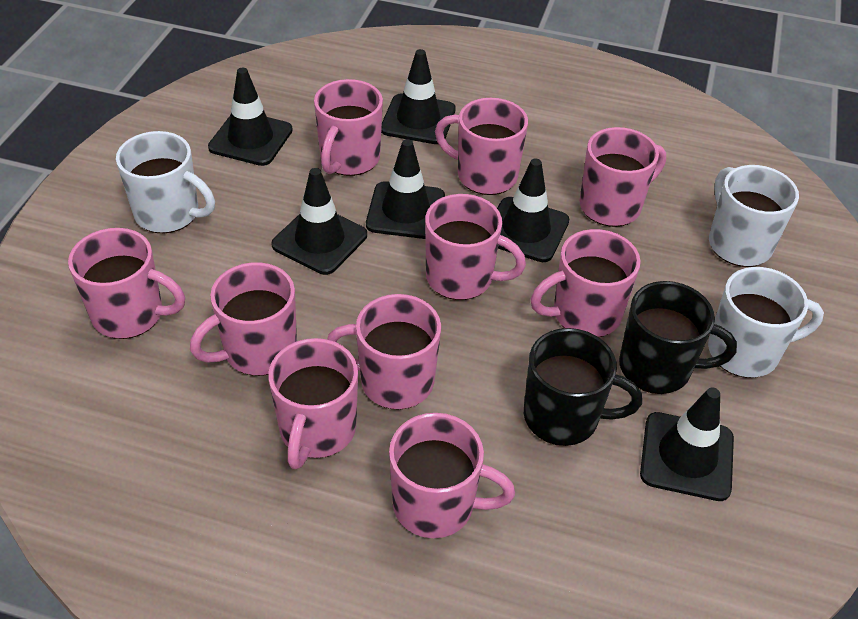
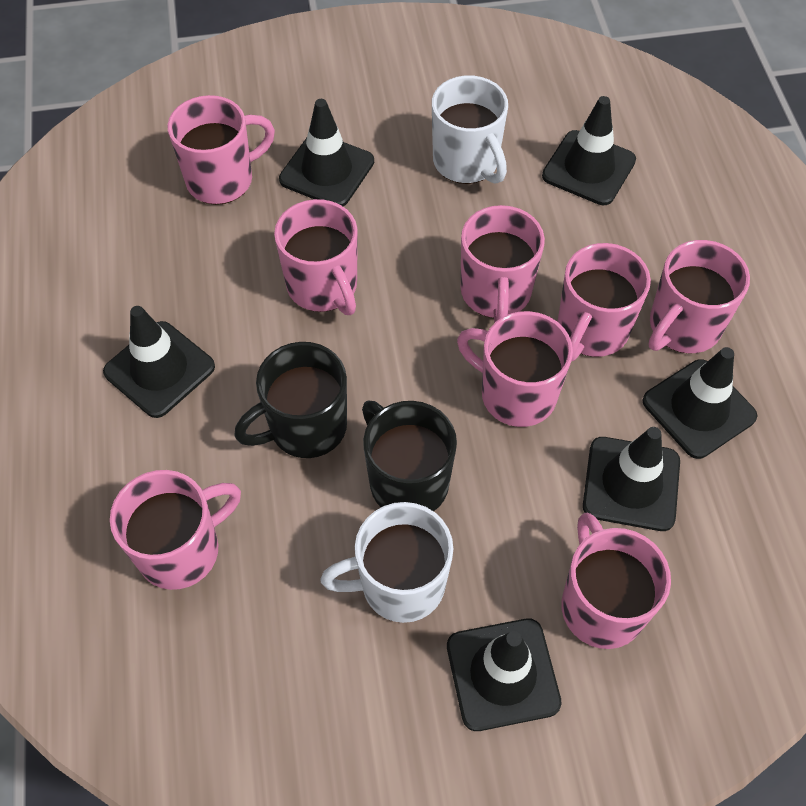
pink mug: 10 -> 8
white mug: 3 -> 2

